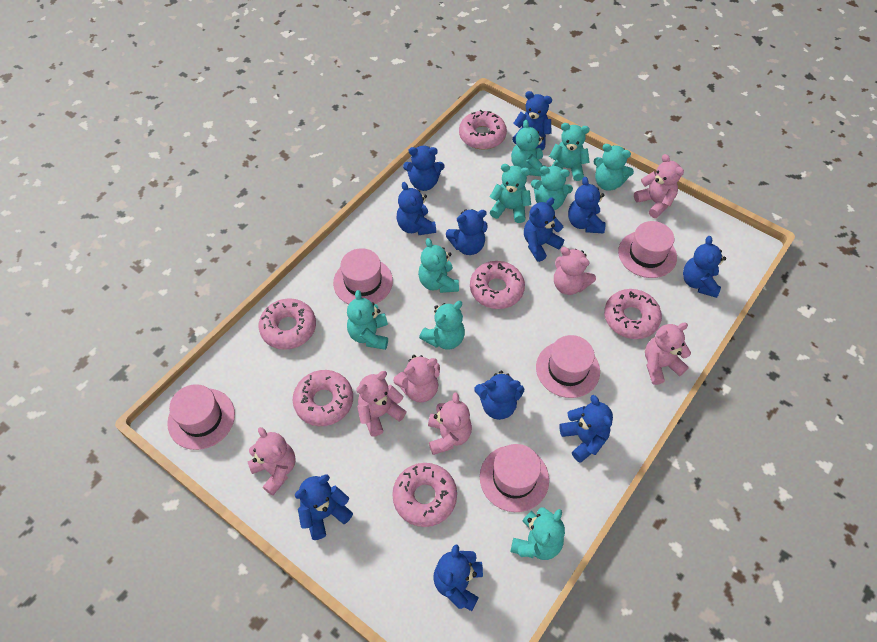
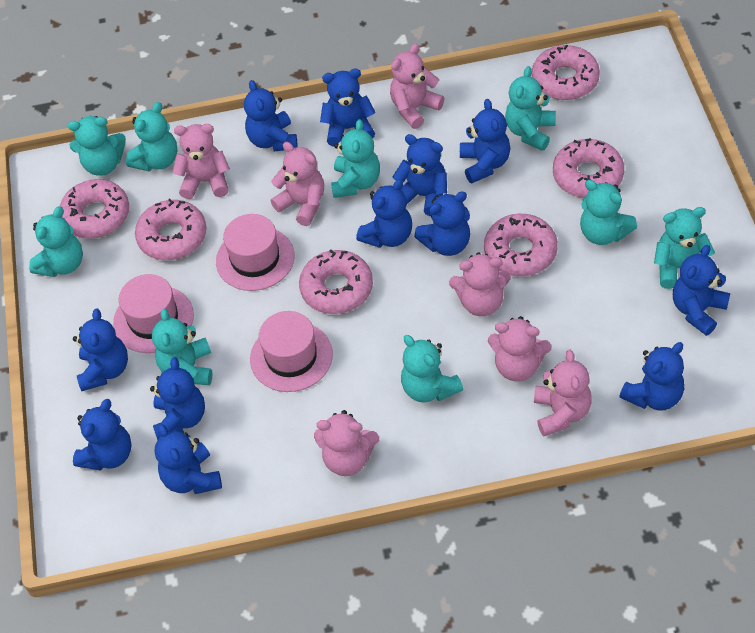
blue teddy bear: 11 -> 12
pink hat: 5 -> 3

